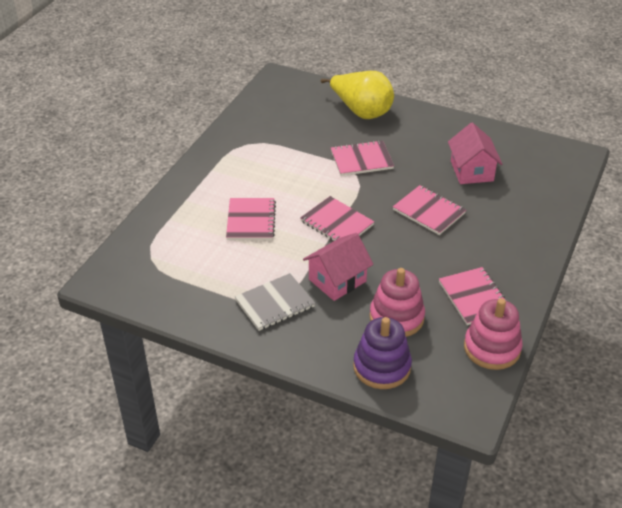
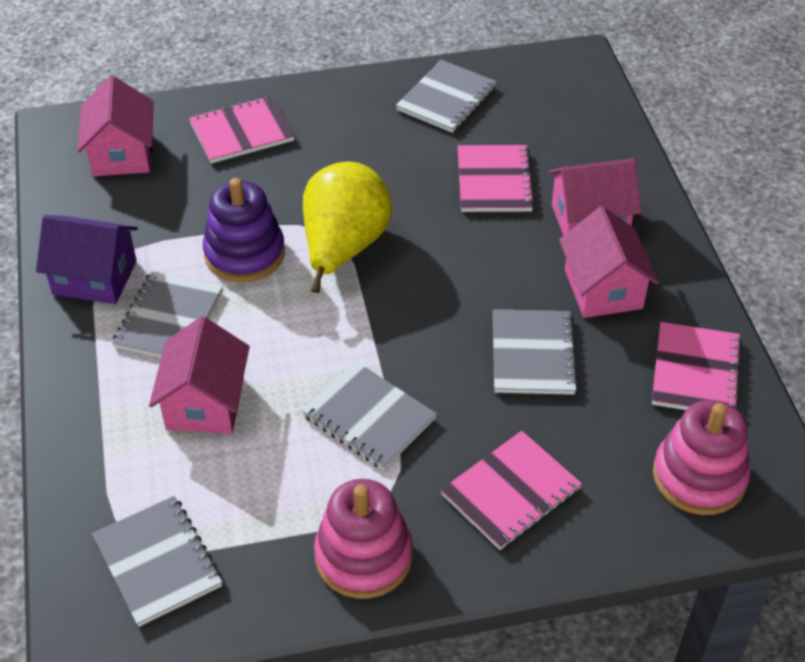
grey notebook: 1 -> 5
pink house: 2 -> 4
pink notebook: 5 -> 4
purple house: 0 -> 1

